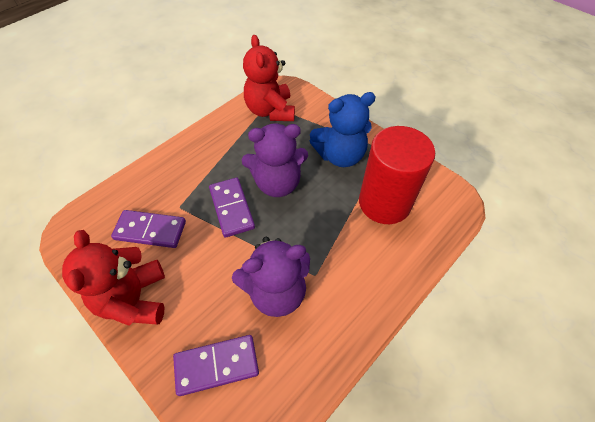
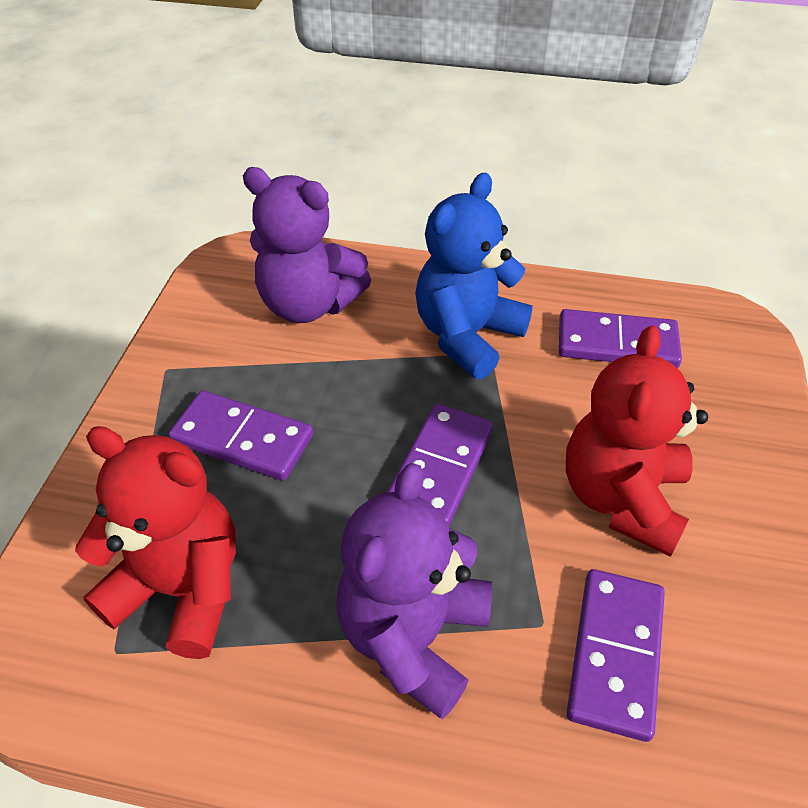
purple domino: 3 -> 4
red cylinder: 1 -> 0

